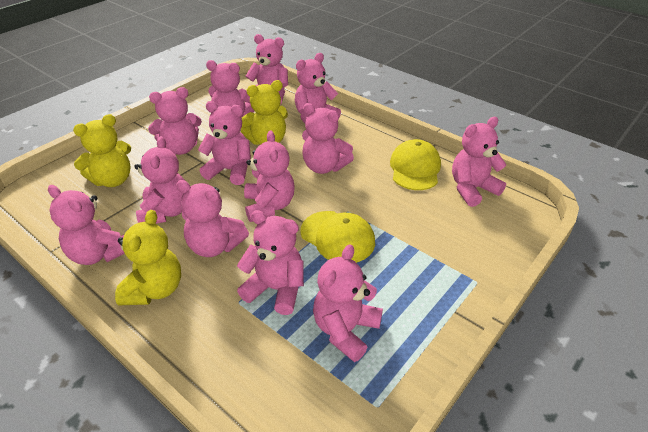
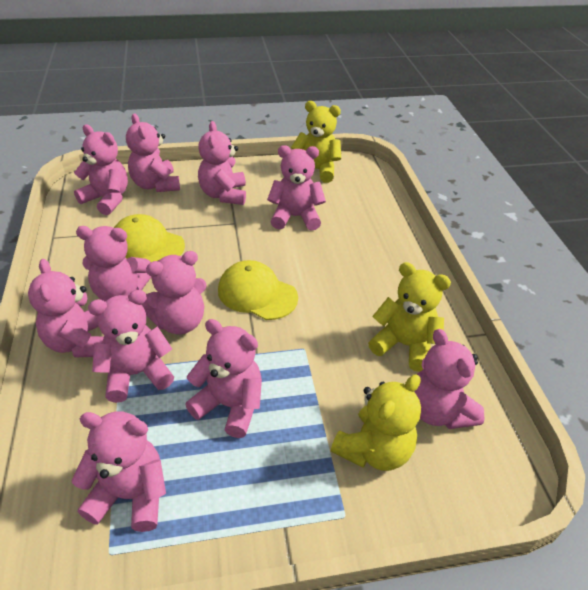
pink teddy bear: 13 -> 11

